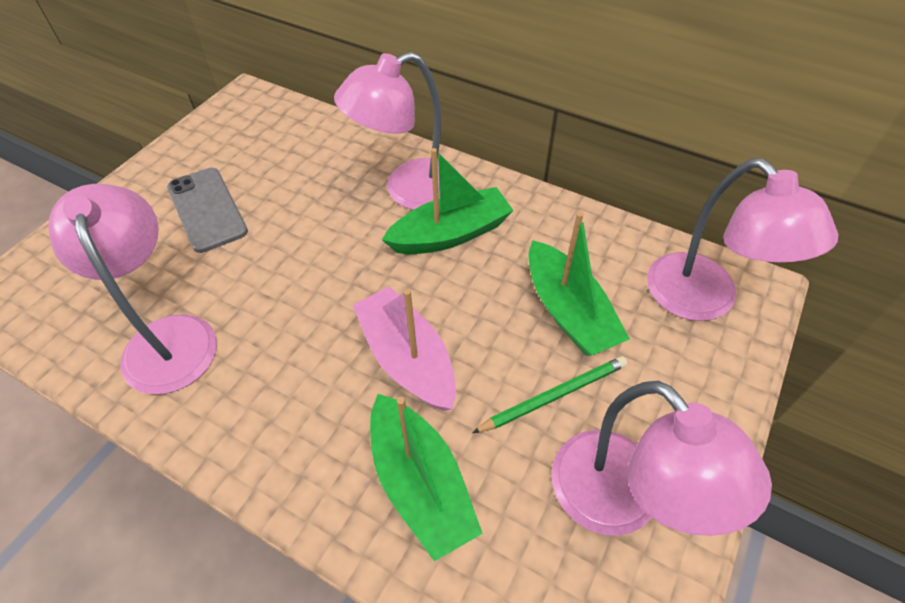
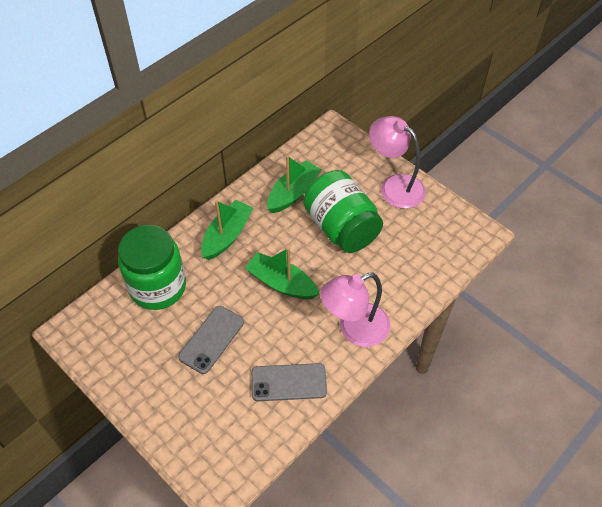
green jar: 0 -> 2
green pencil: 1 -> 0
grey phone: 1 -> 2
pink boat: 1 -> 0
pink lamp: 4 -> 2

